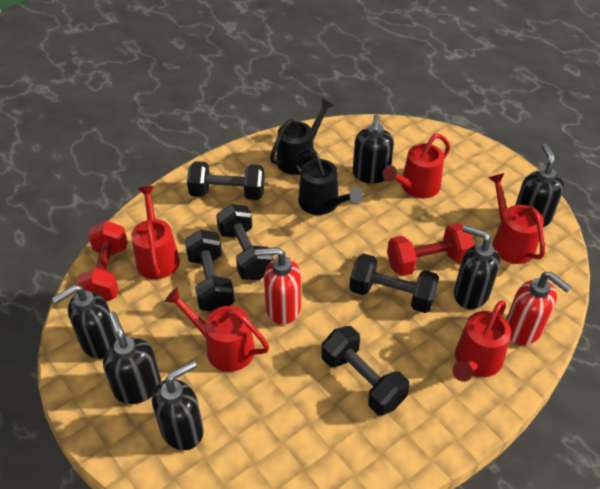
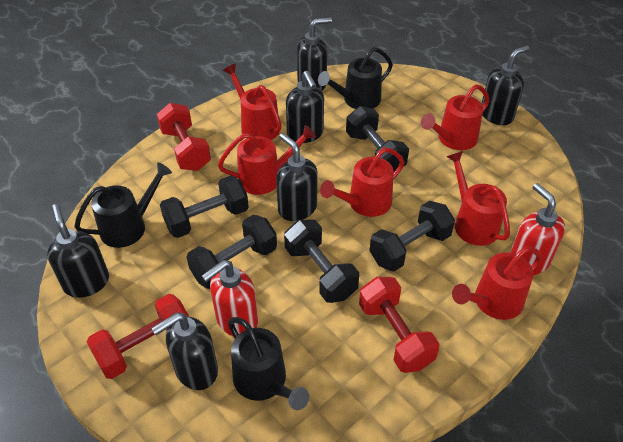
black watering can: 2 -> 3
red dumbbell: 2 -> 3
red watering can: 5 -> 6

